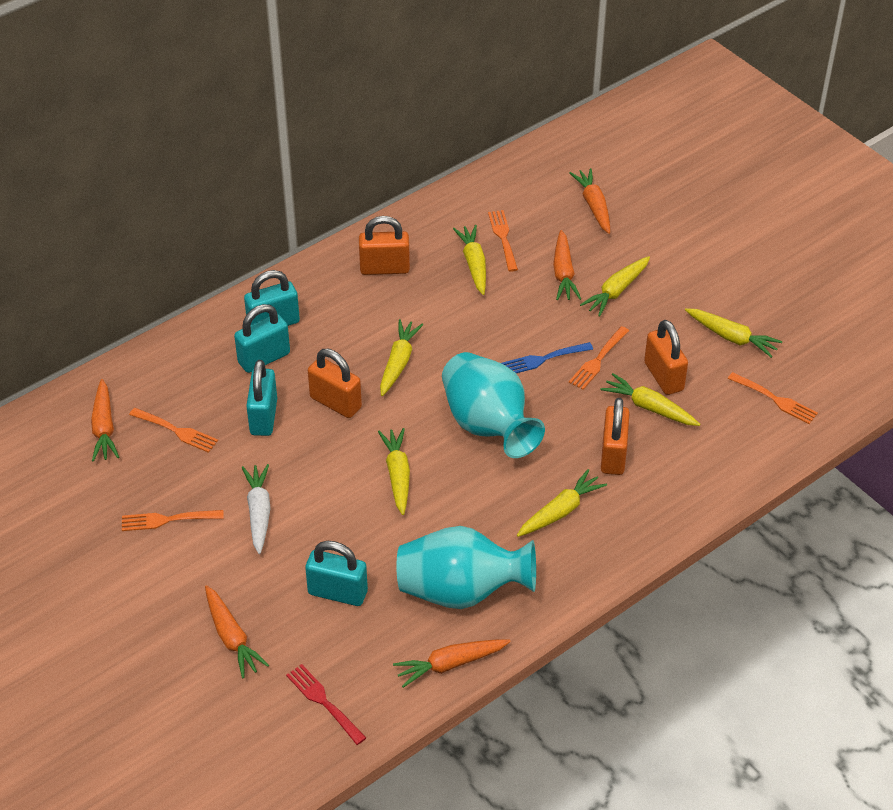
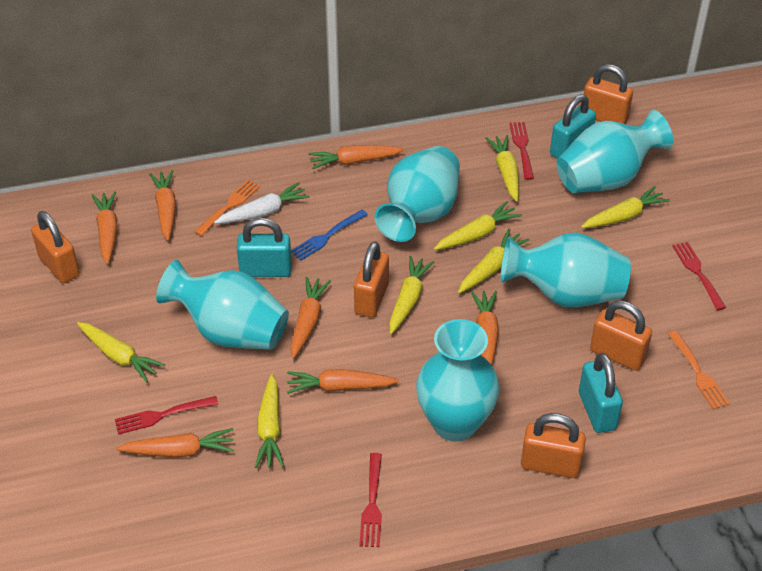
orange carrot: 5 -> 7
orange fork: 5 -> 2
orange padlock: 4 -> 5
red fork: 1 -> 4
turquoise padlock: 4 -> 3
turquoise vase: 2 -> 5

